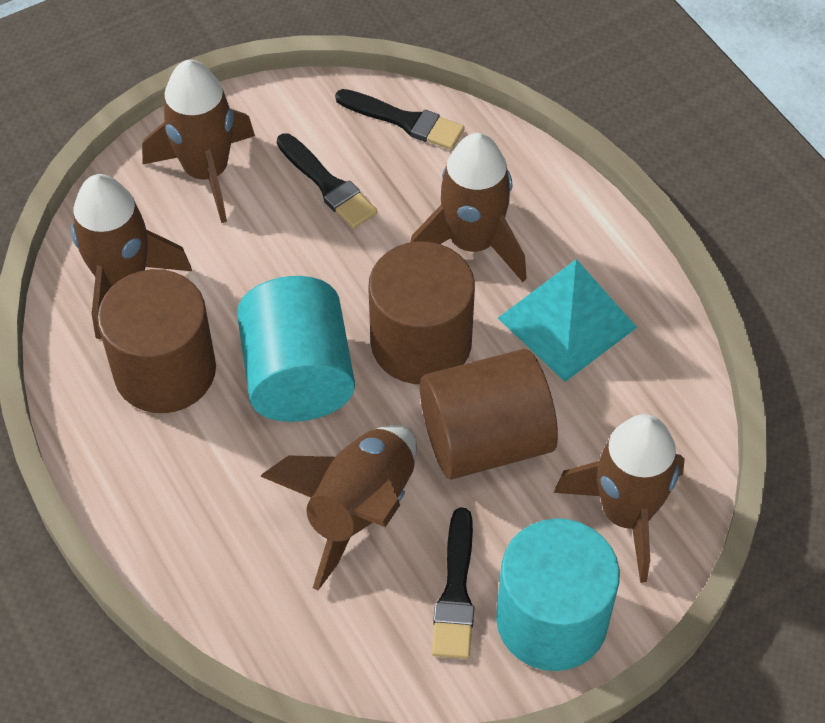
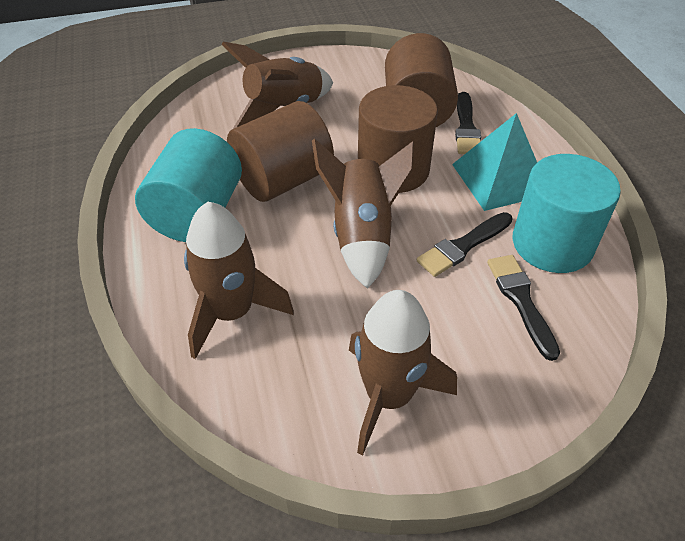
brown rocket: 5 -> 4

